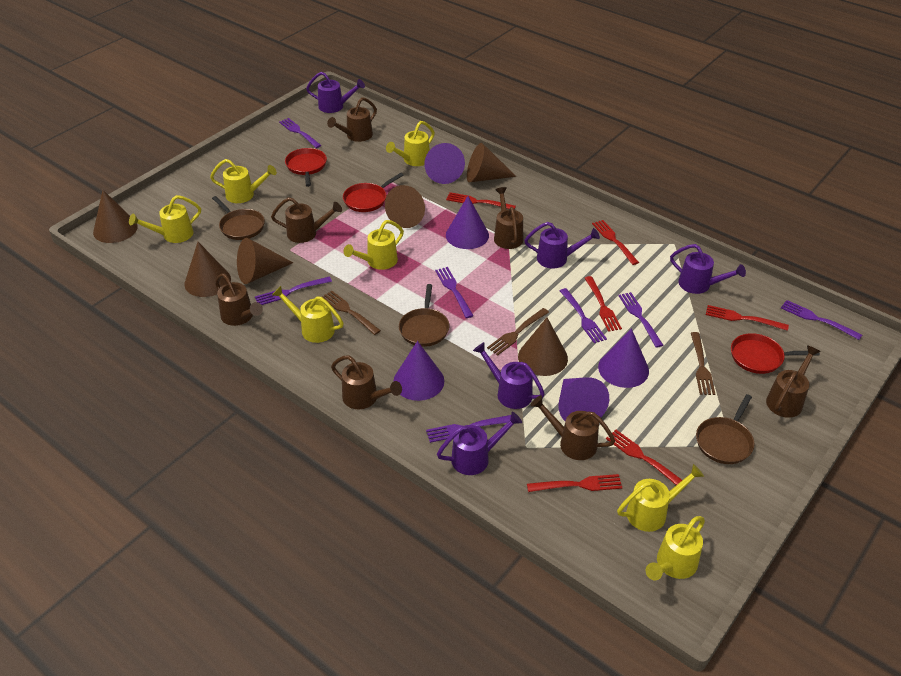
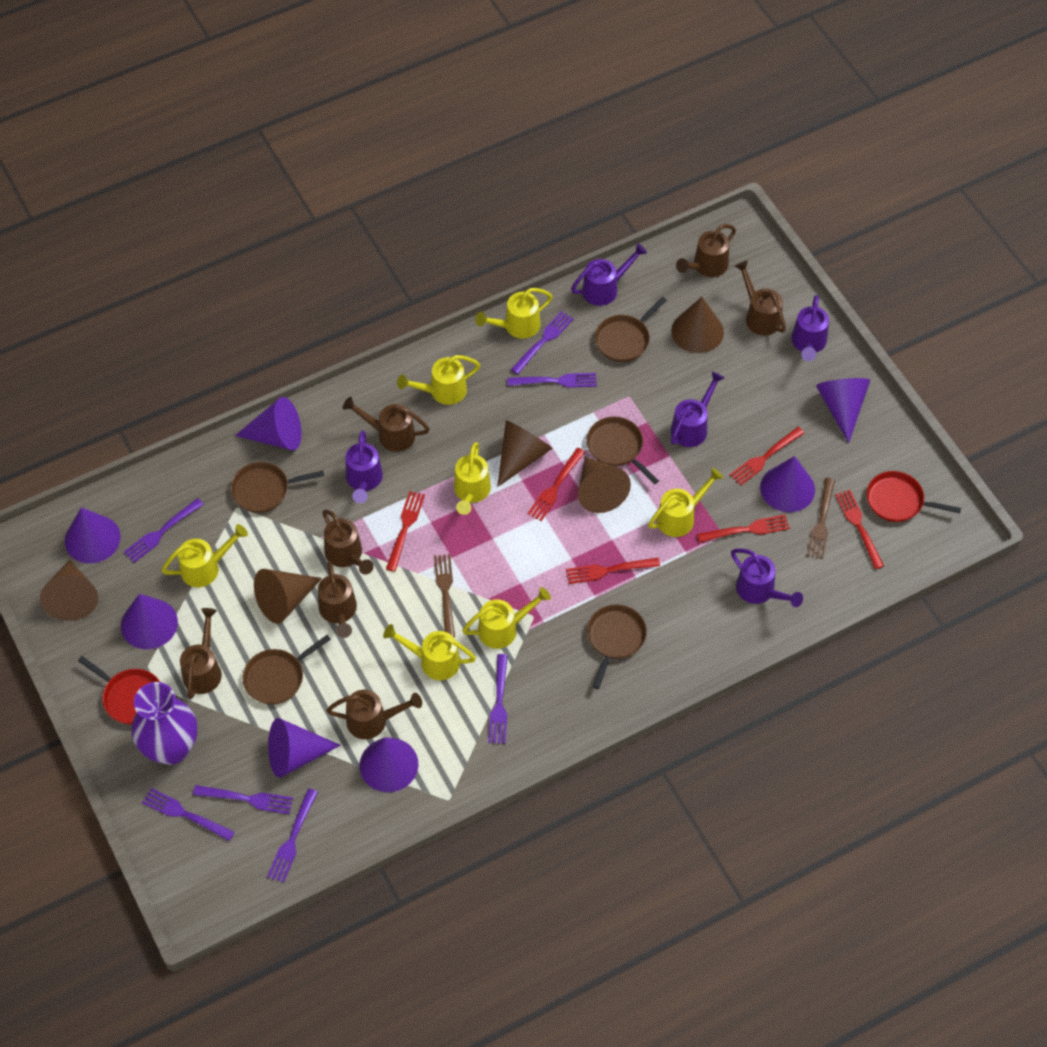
brown cone: 6 -> 5
brown fork: 3 -> 2
brown pan: 3 -> 5
purple cone: 5 -> 7
purple vase: 0 -> 1
red pan: 3 -> 2

